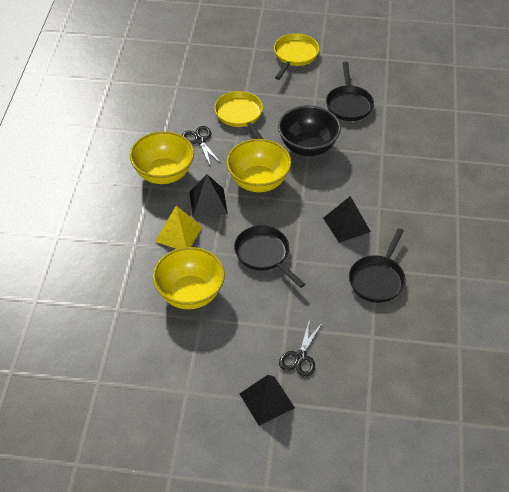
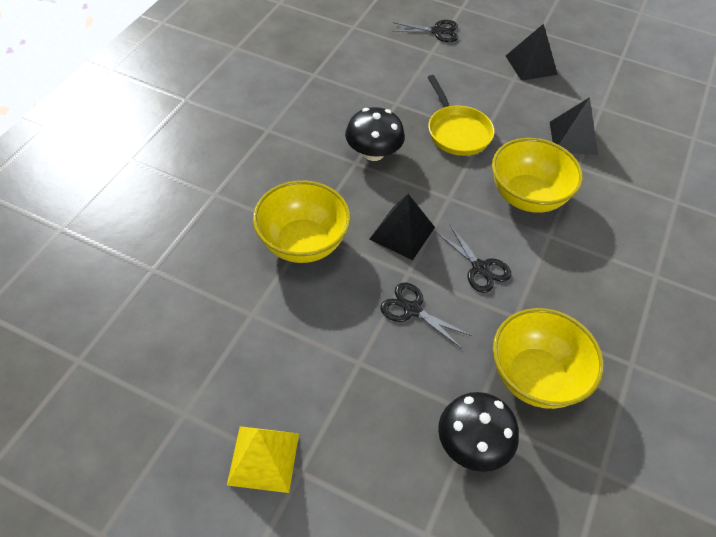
black bowl: 1 -> 0
black mushroom: 0 -> 2
black pan: 3 -> 0
black scissors: 2 -> 3
yellow pan: 2 -> 1

